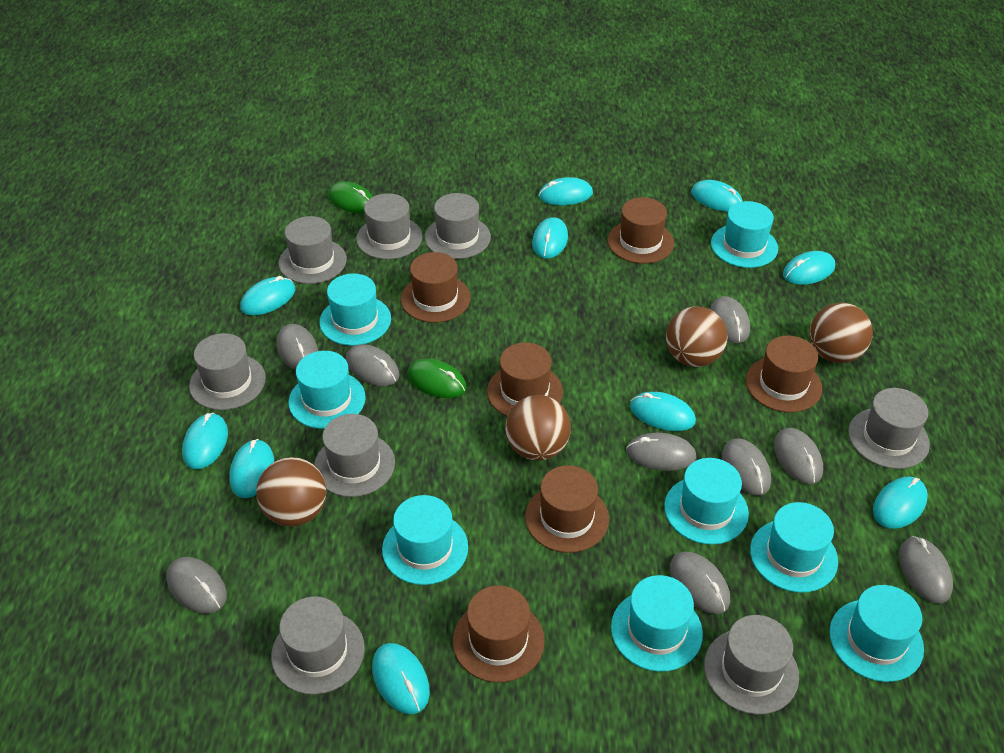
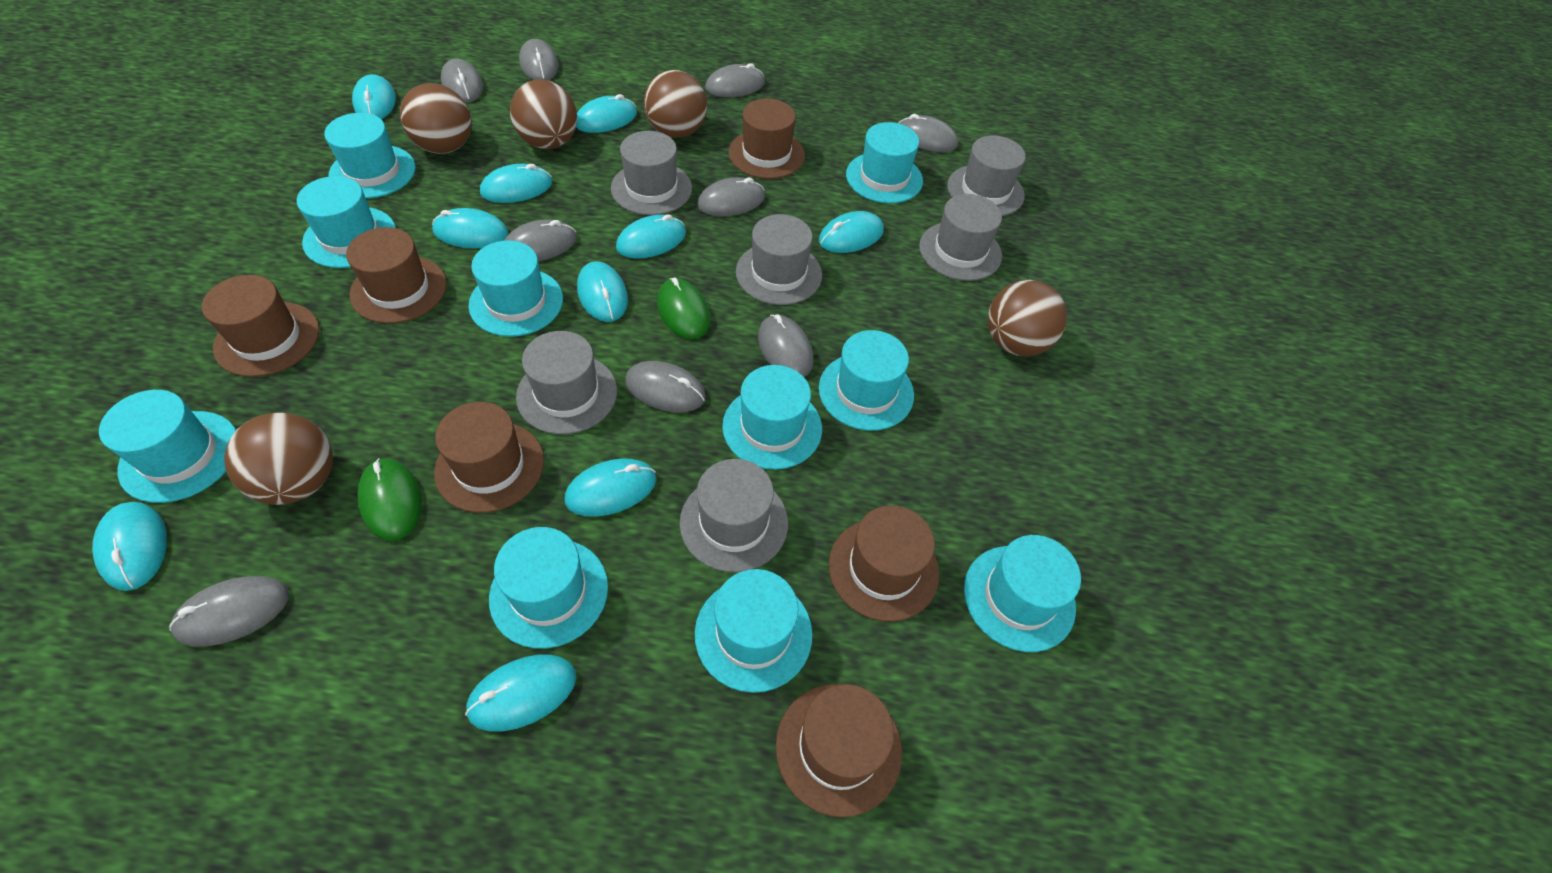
brown ball: 4 -> 5
grey hat: 8 -> 6
turquoise hat: 8 -> 10

